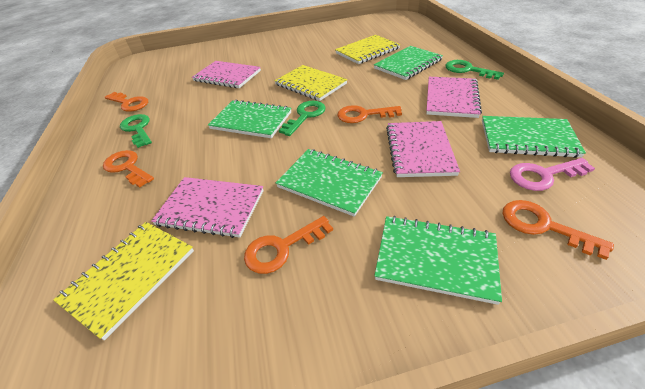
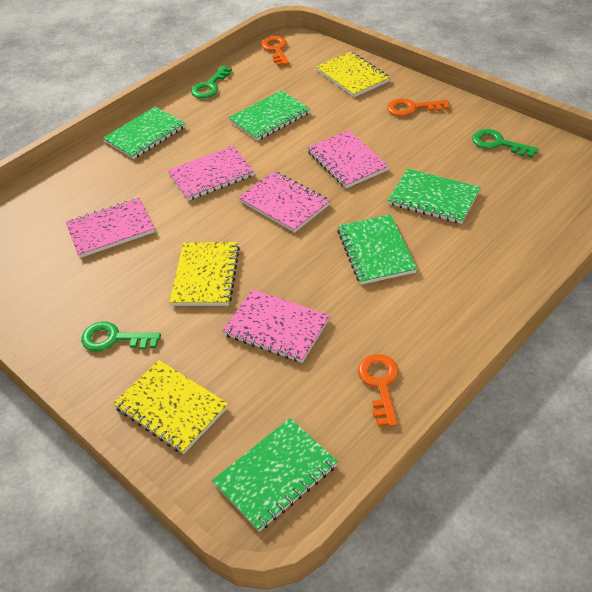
orange key: 5 -> 3
pink key: 1 -> 0
pink notebook: 4 -> 5

